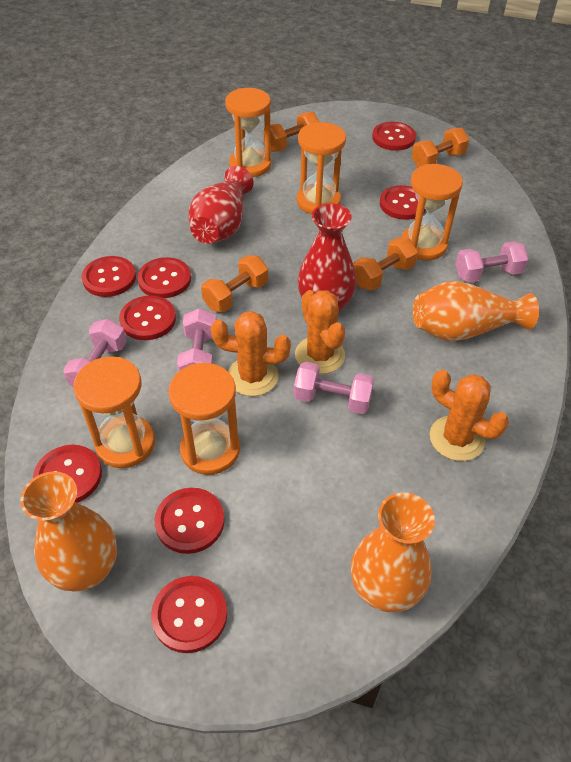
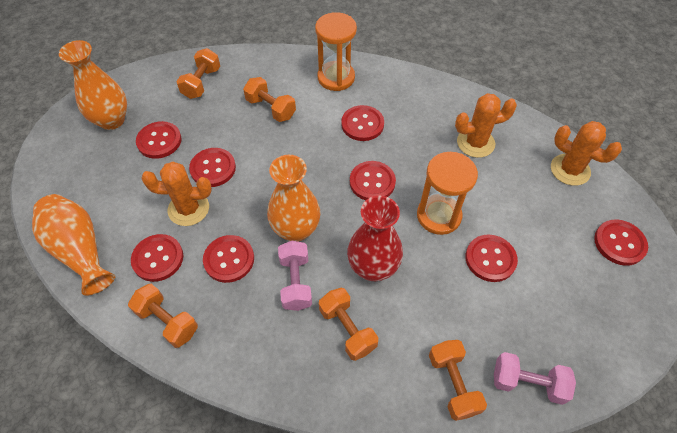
orange dumbbell: 4 -> 5
orange hourglass: 5 -> 2
pink dumbbell: 4 -> 2
red vase: 2 -> 1

